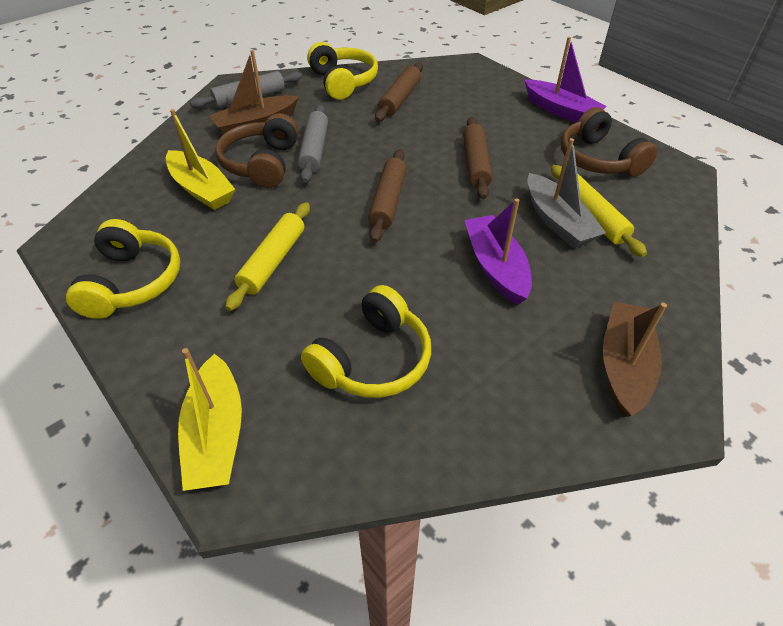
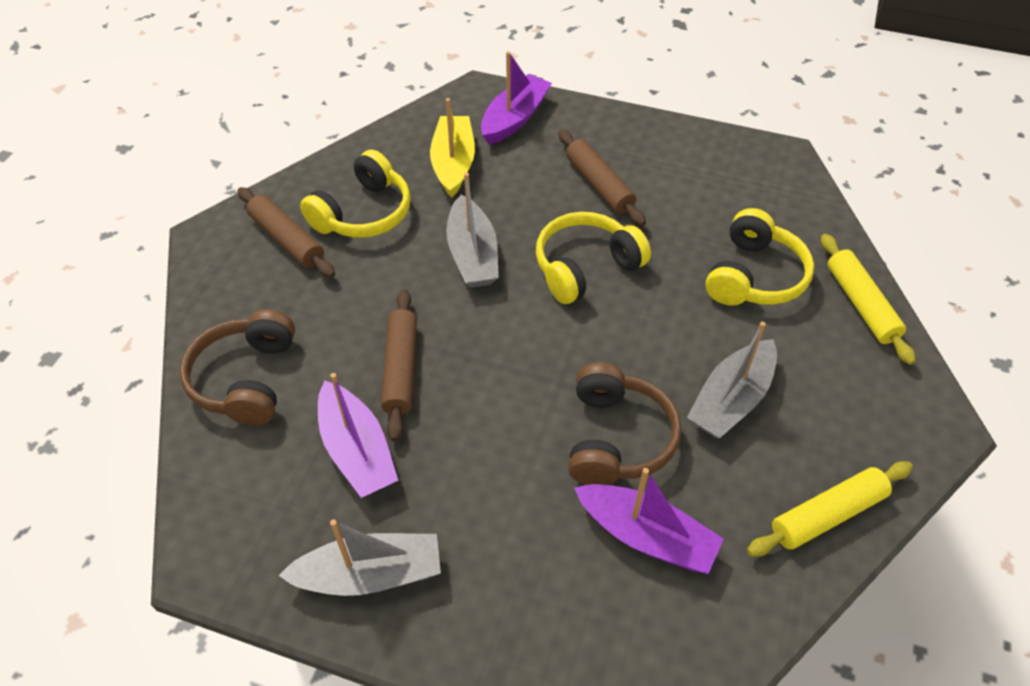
brown boat: 2 -> 0
grey boat: 1 -> 3
grey rolling pin: 2 -> 0
purple boat: 2 -> 3
yellow boat: 2 -> 1

